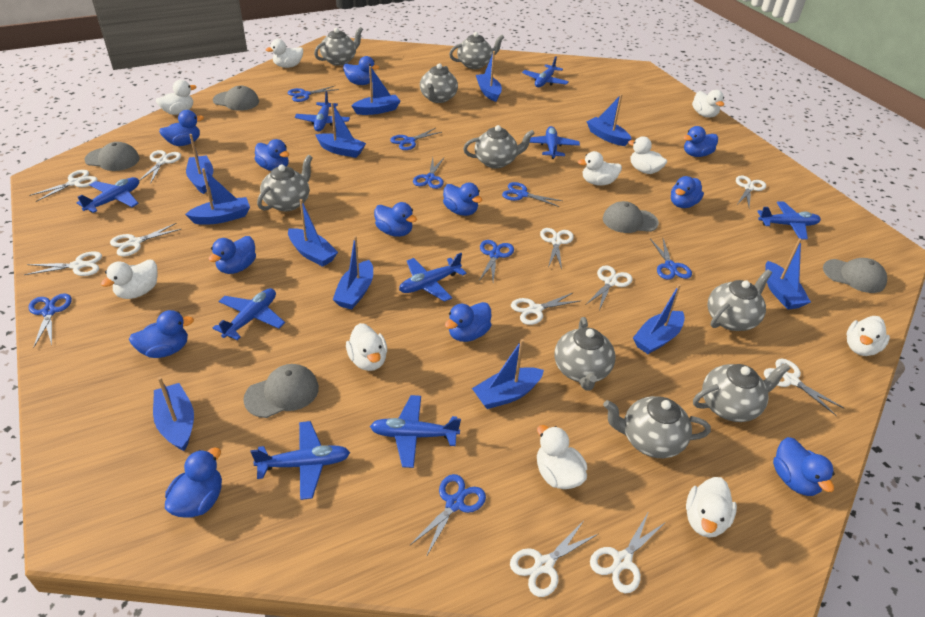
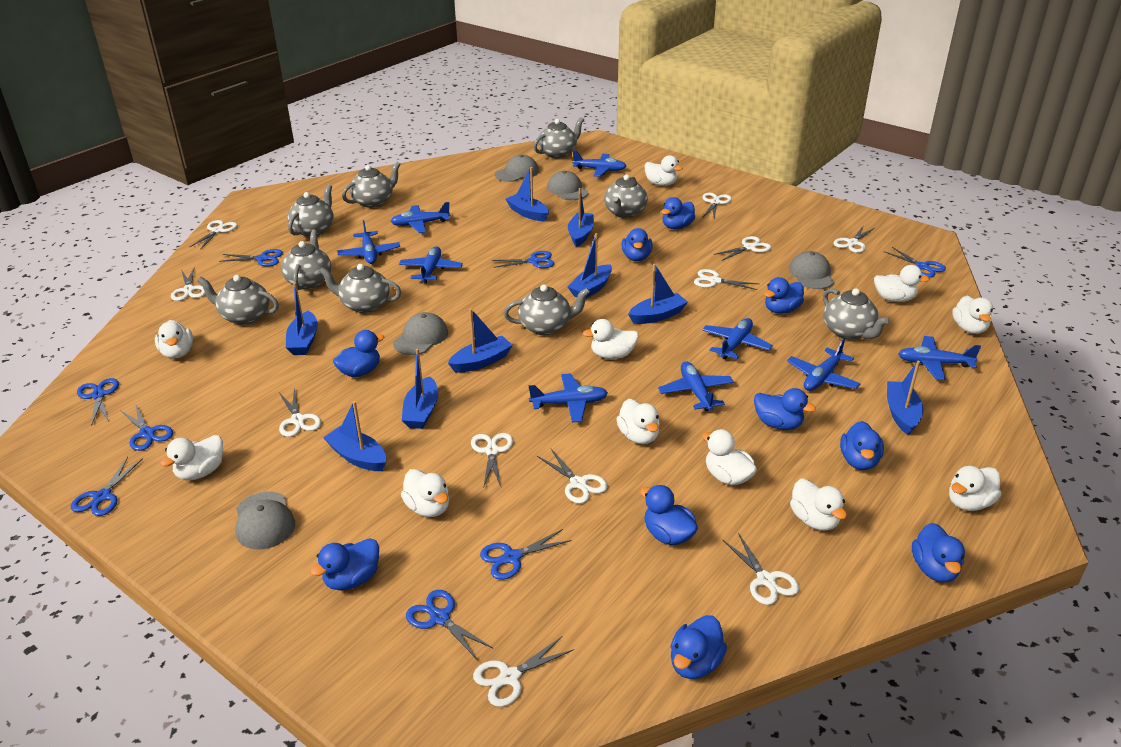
blue boat: 12 -> 9
blue duck: 12 -> 10
white duck: 10 -> 11

